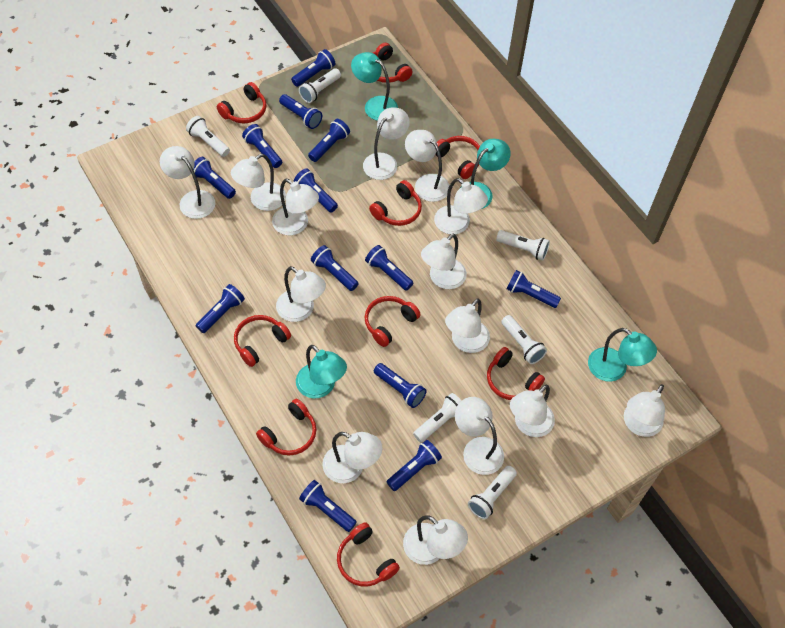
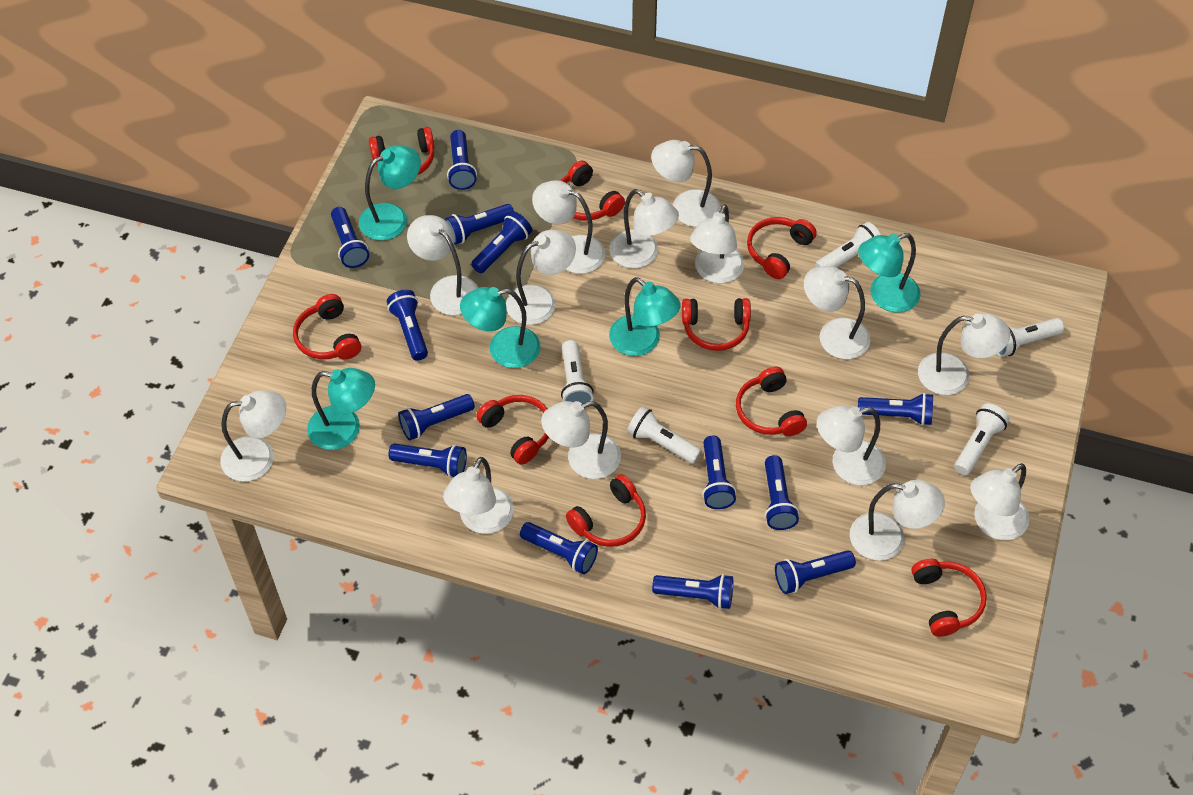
turquoise lamp: 4 -> 5
white flashlight: 6 -> 5

